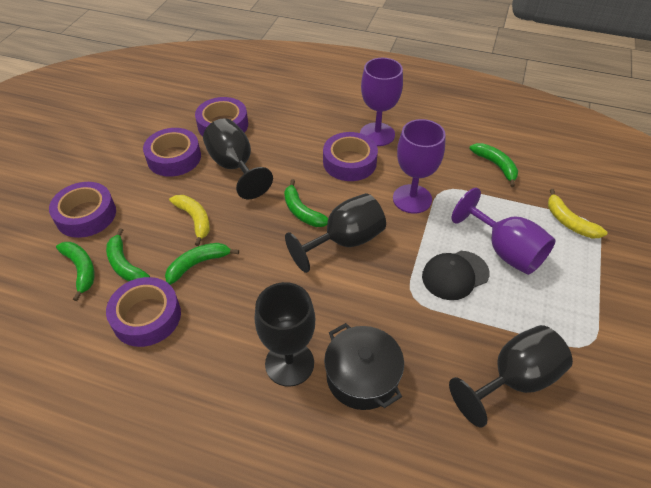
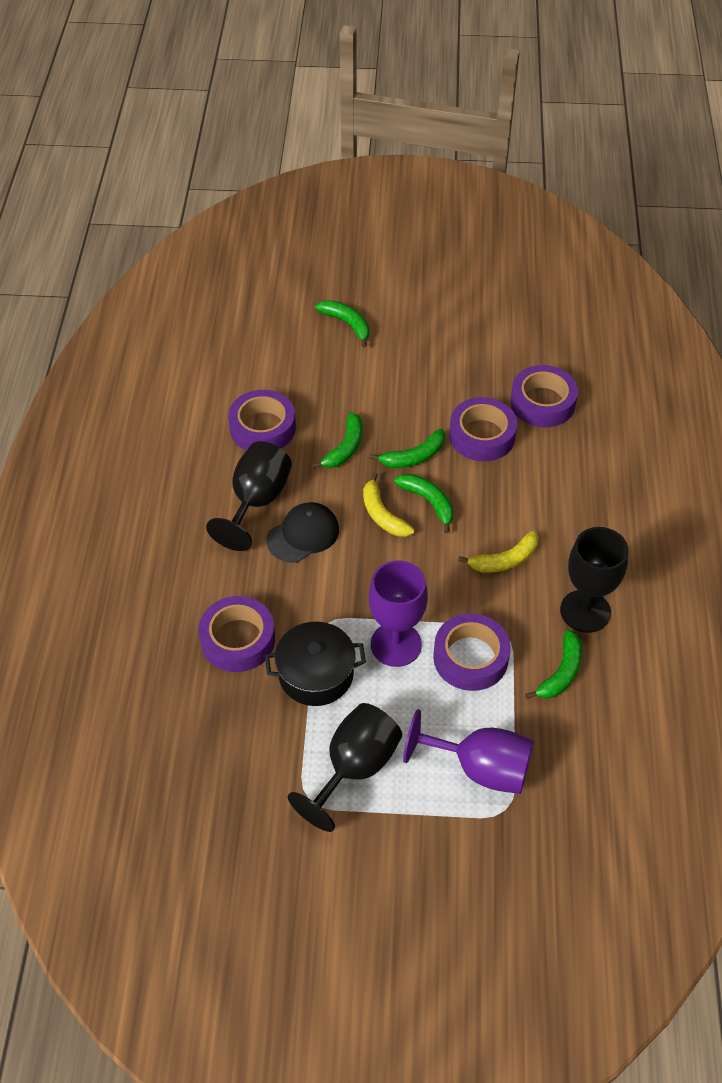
black goblet: 4 -> 3
purple goblet: 3 -> 2

